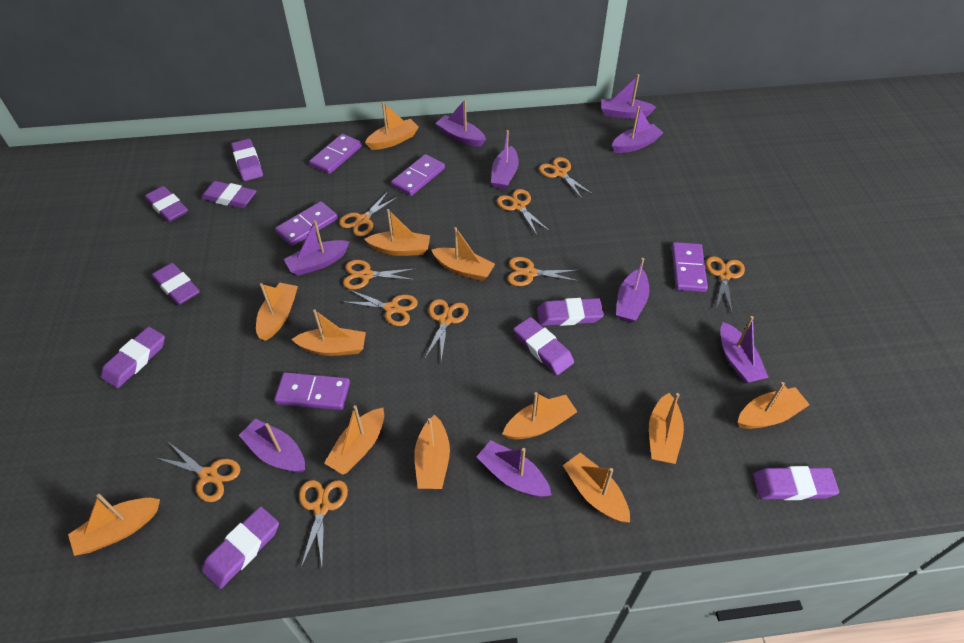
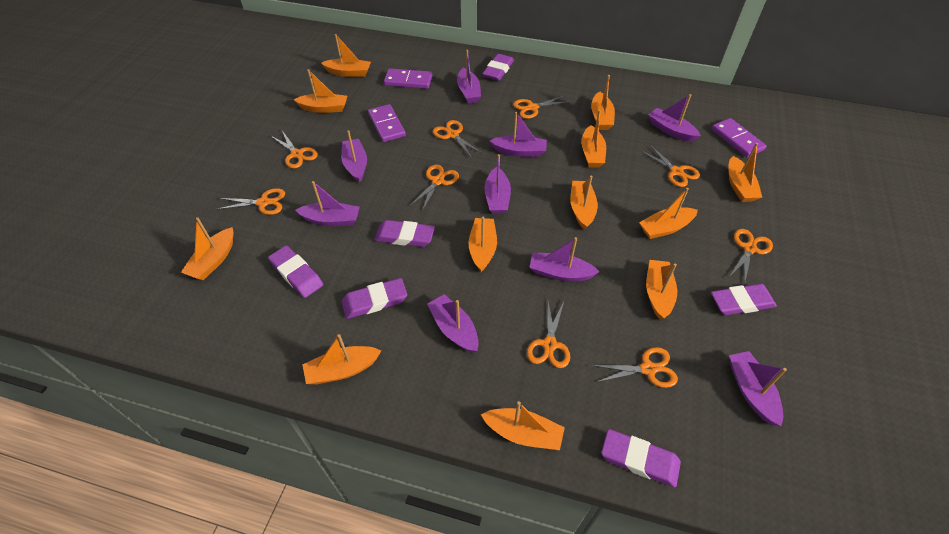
orange scissors: 10 -> 9
purple domino: 5 -> 3
purple eraser: 9 -> 6

